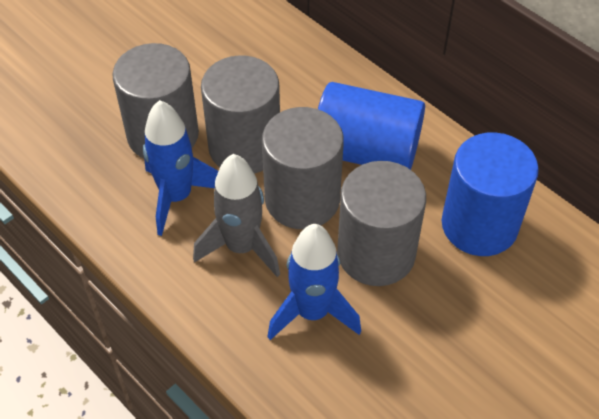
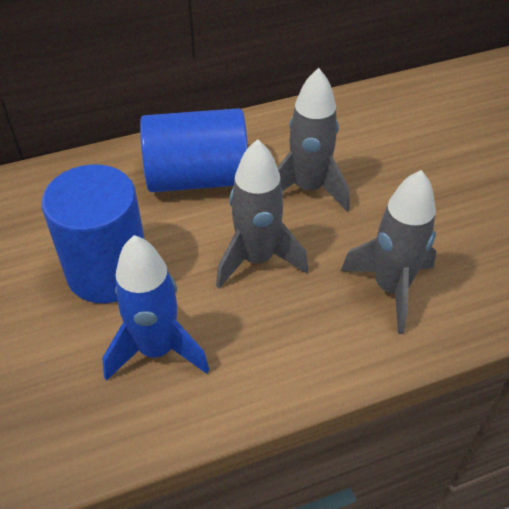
blue rocket: 2 -> 1
grey cylinder: 4 -> 0
grey rocket: 1 -> 3

